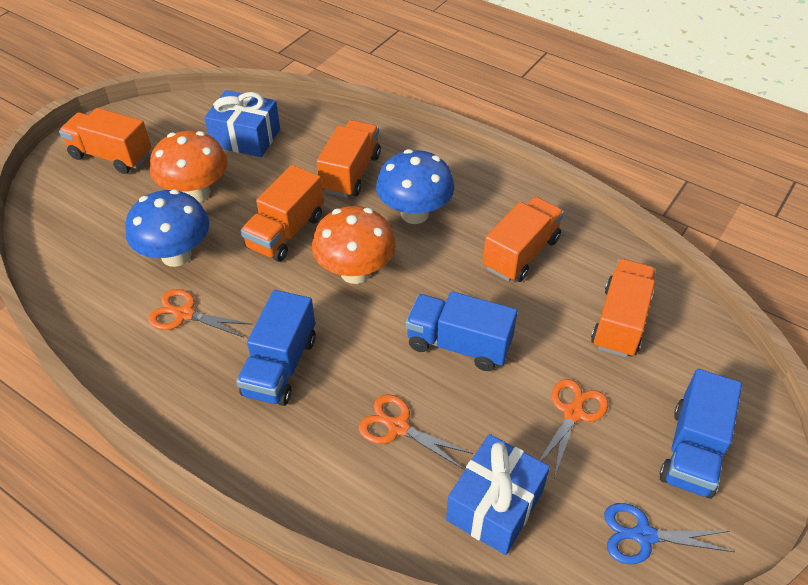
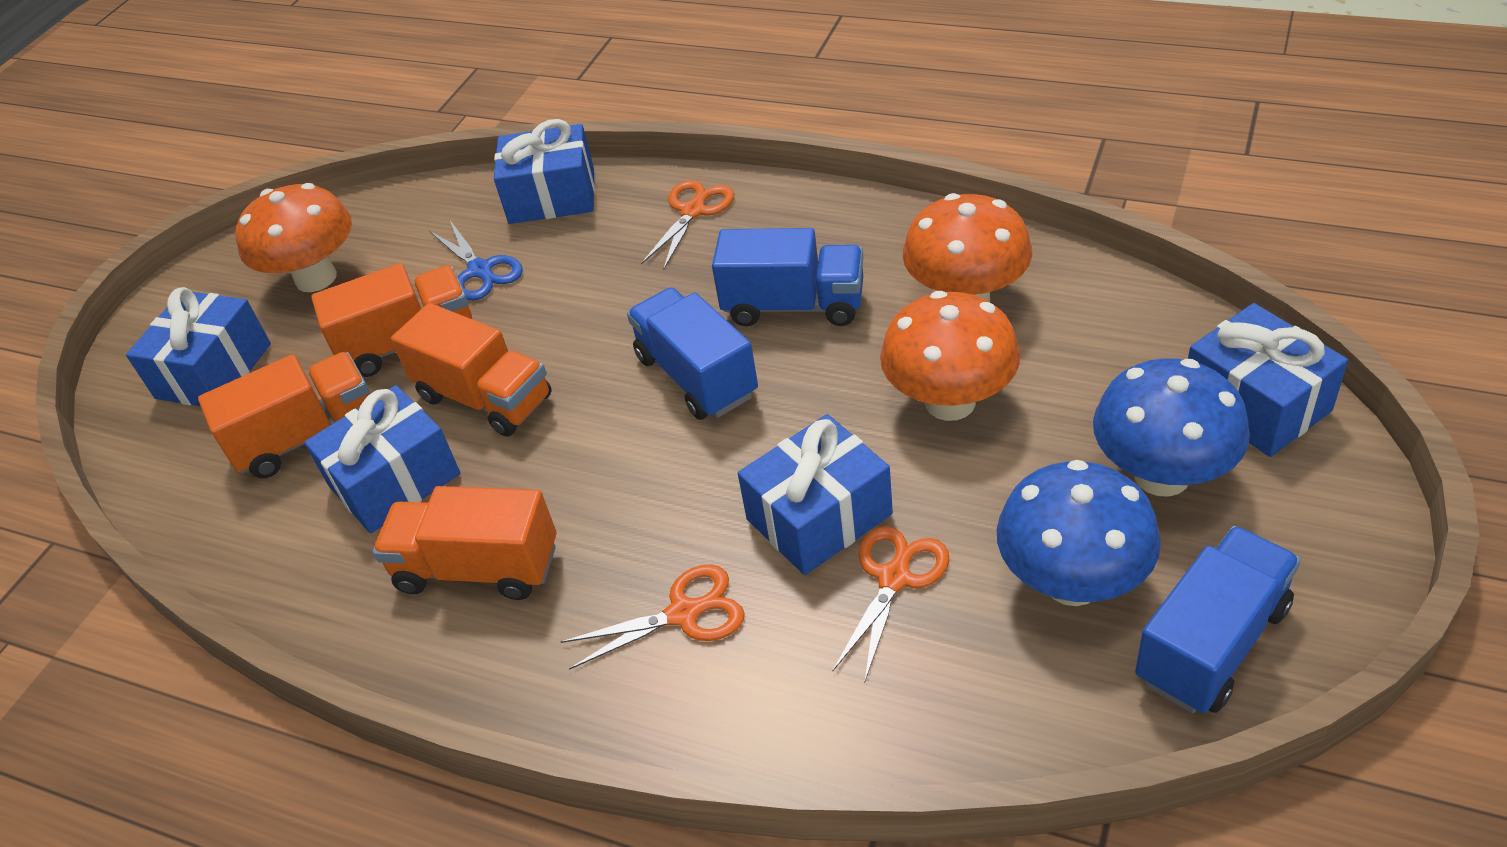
blue gift: 2 -> 5
orange mushroom: 2 -> 3
orange truck: 5 -> 4

